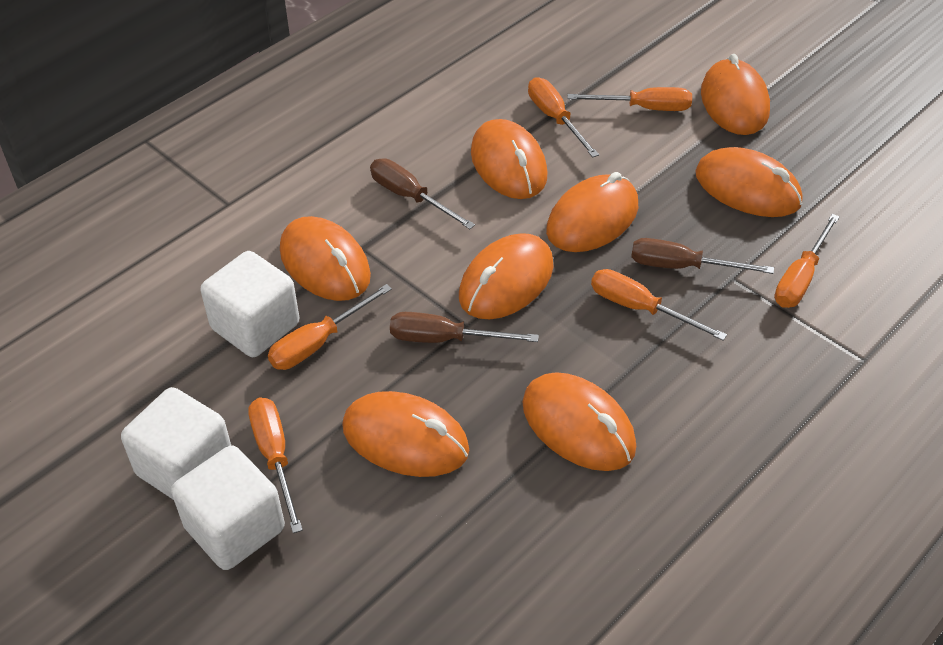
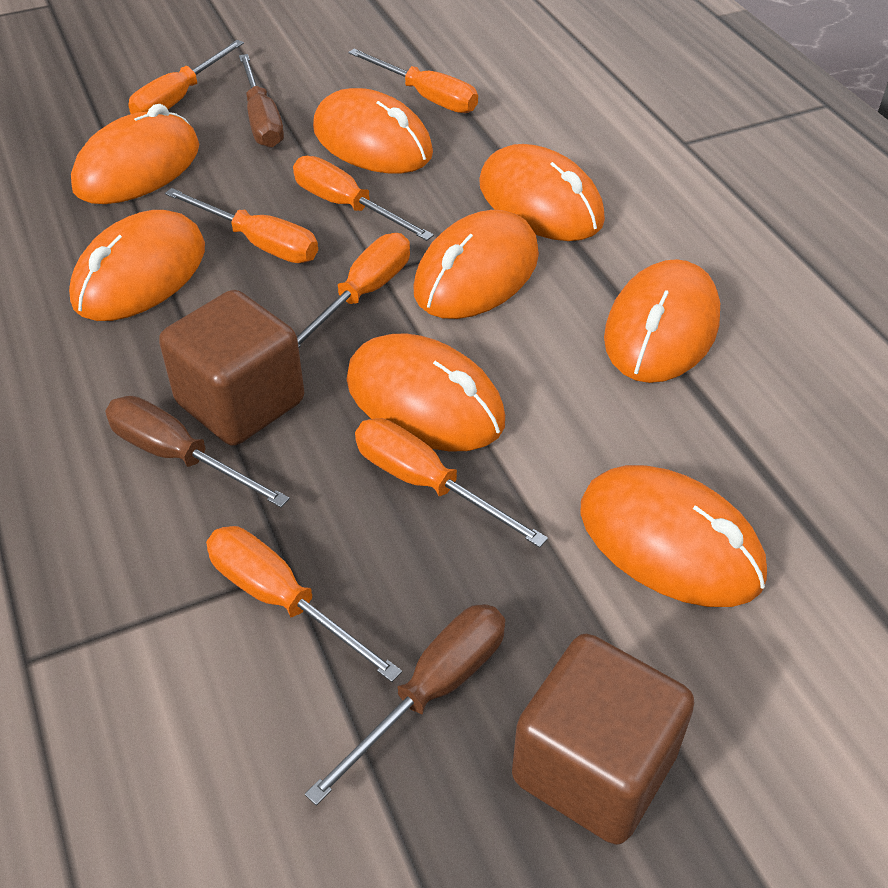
brown cube: 0 -> 2
orange screwdriver: 6 -> 7
white cube: 3 -> 0

